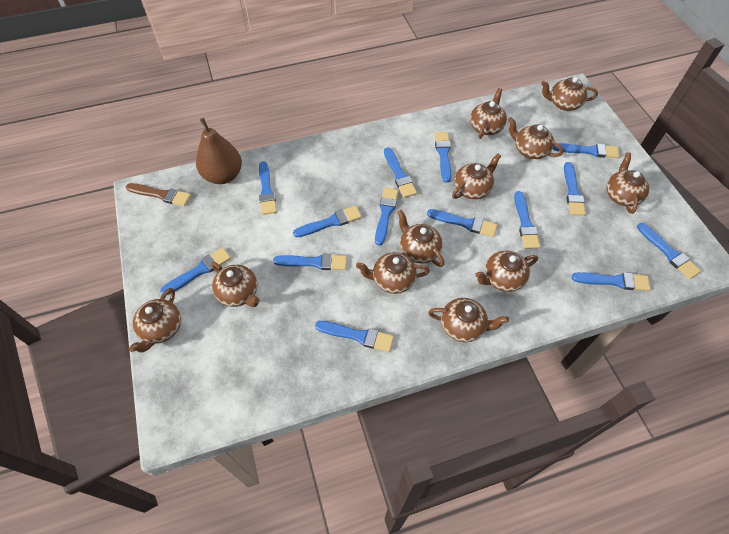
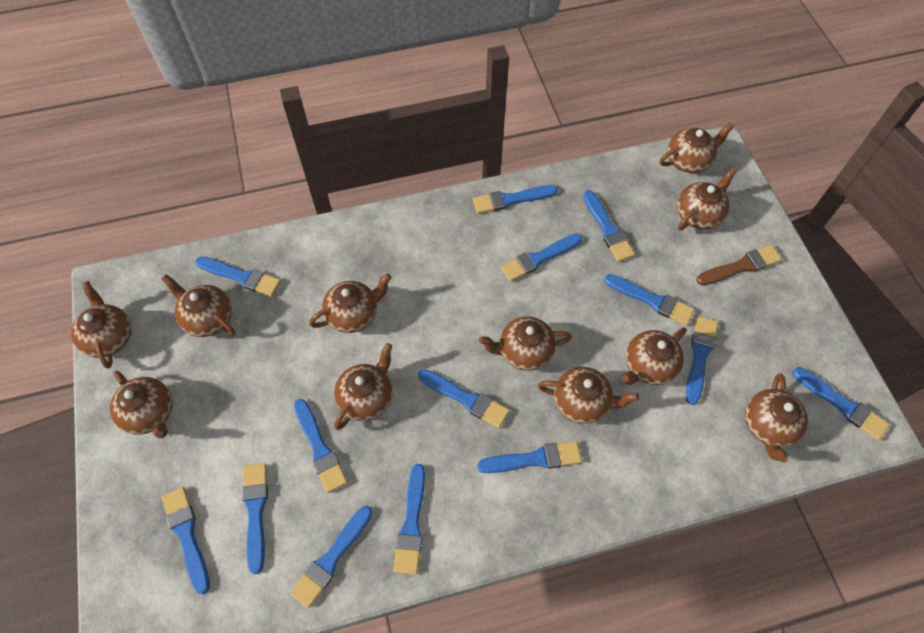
brown pear: 1 -> 0

